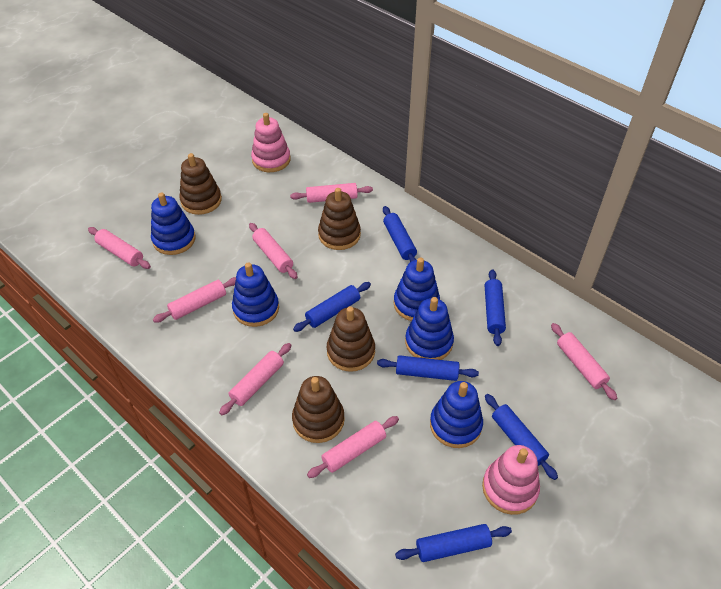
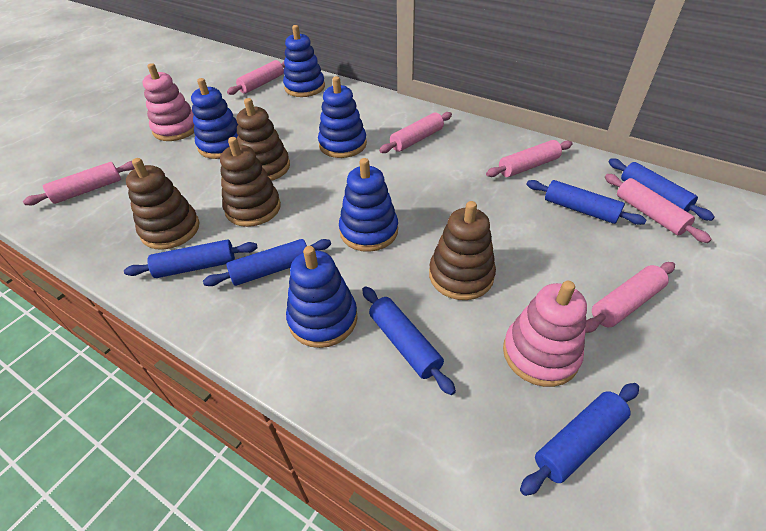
pink rolling pin: 7 -> 6

